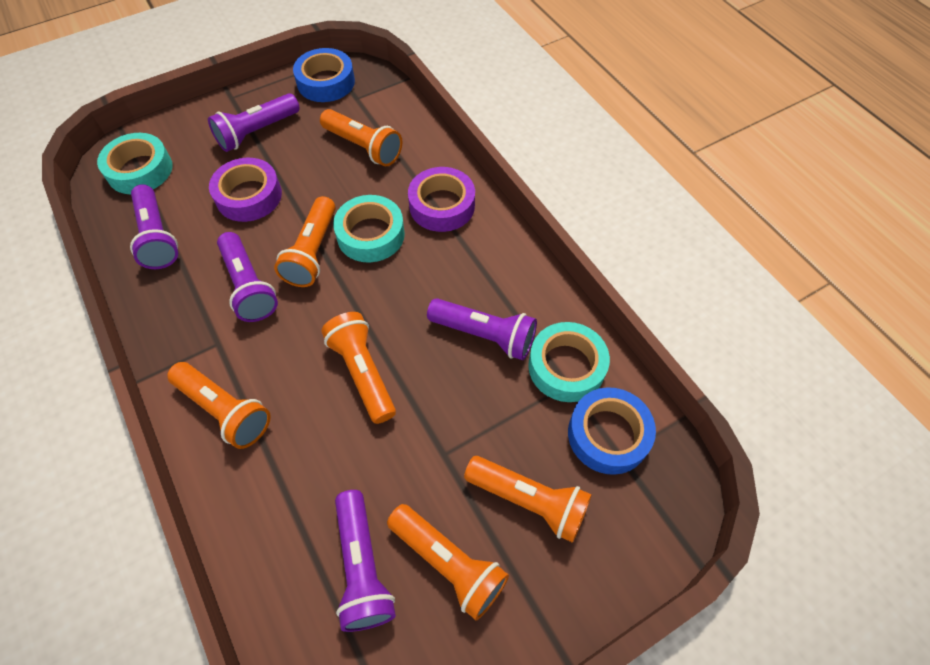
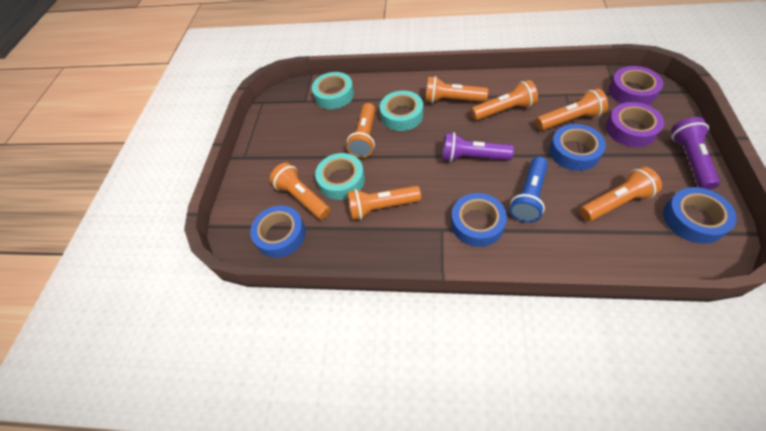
blue flashlight: 0 -> 1
blue tape: 2 -> 4
orange flashlight: 6 -> 7
purple flashlight: 5 -> 2

